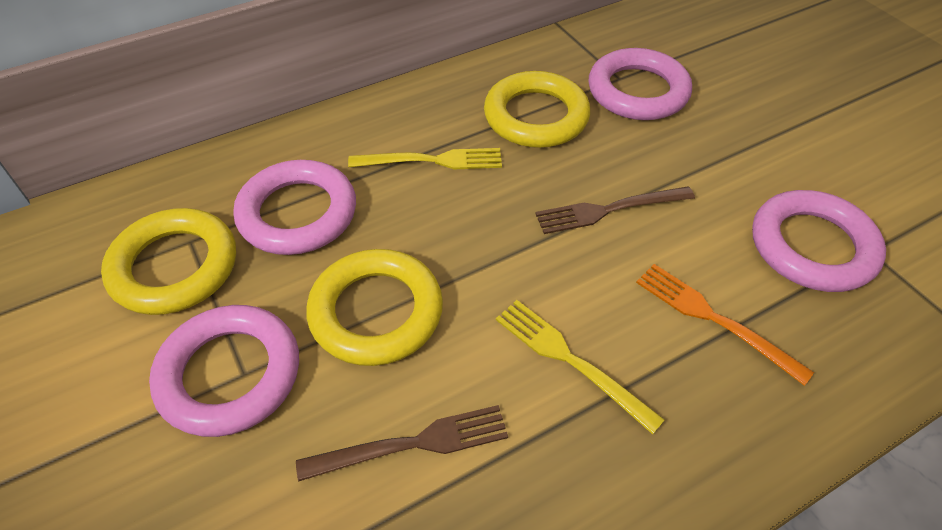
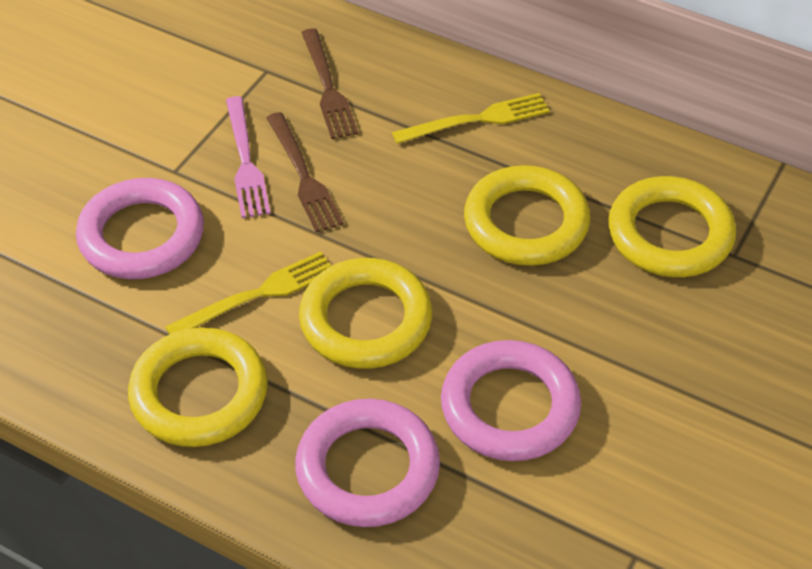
orange fork: 1 -> 0
pink fork: 0 -> 1
pink ring: 4 -> 3
yellow ring: 3 -> 4

